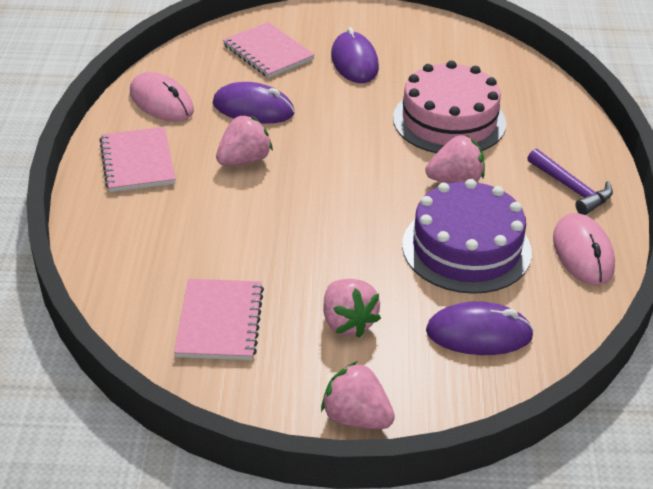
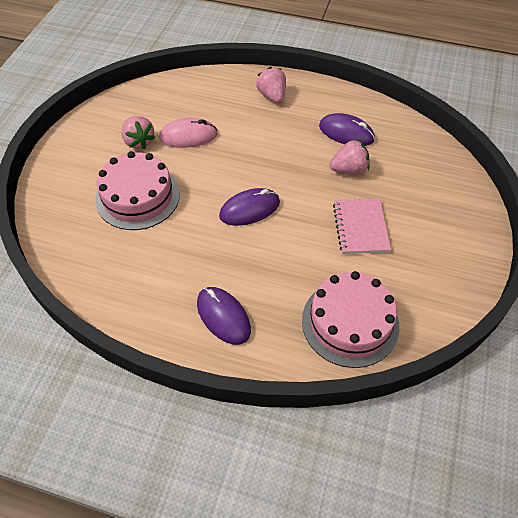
pink cake: 1 -> 2
pink mouse: 2 -> 1
pink notebook: 3 -> 1
pink strawberry: 4 -> 3
purple cake: 1 -> 0
purple hammer: 1 -> 0

